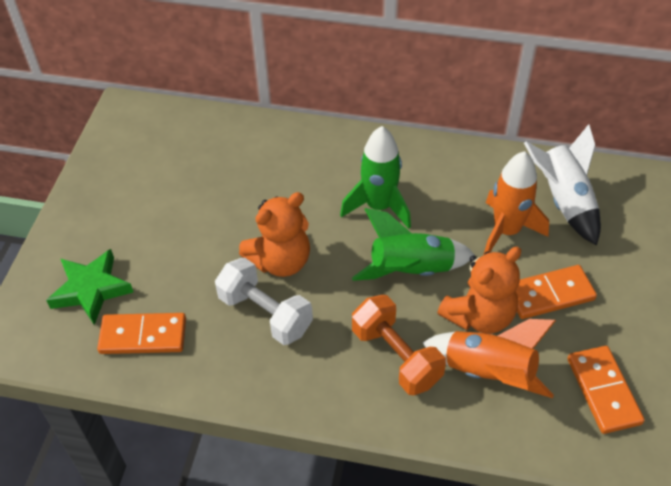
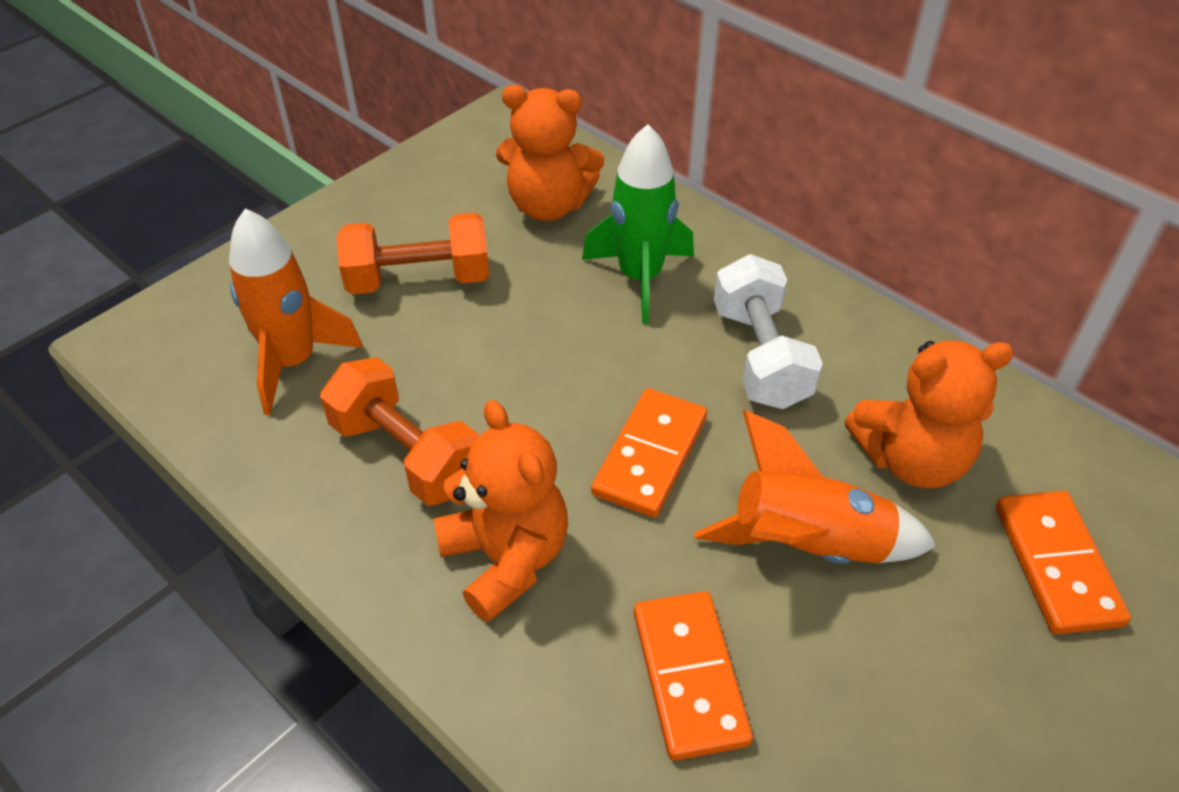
green rocket: 2 -> 1
green star: 1 -> 0
orange dumbbell: 1 -> 2
orange teddy bear: 2 -> 3
white rocket: 1 -> 0

